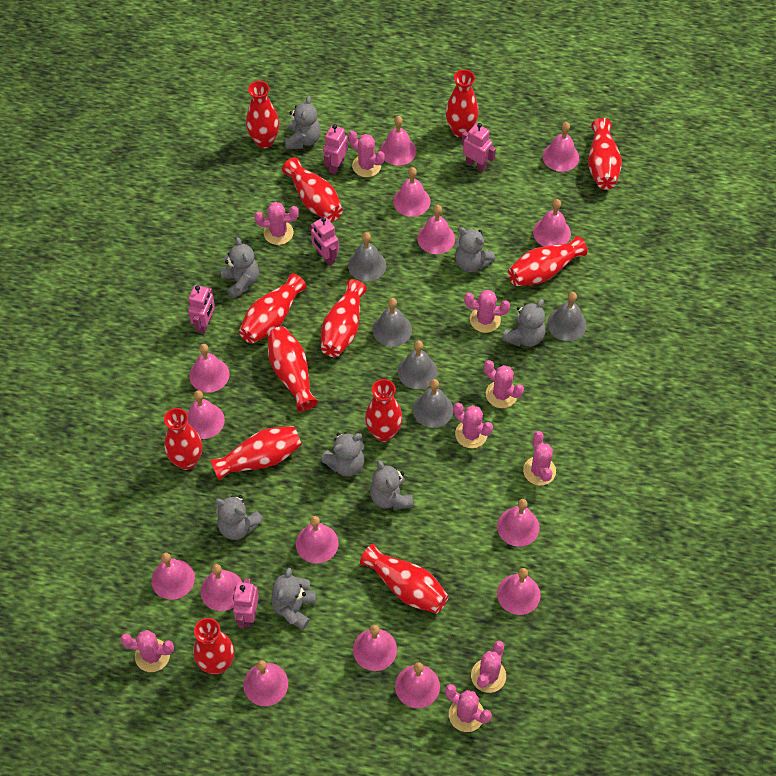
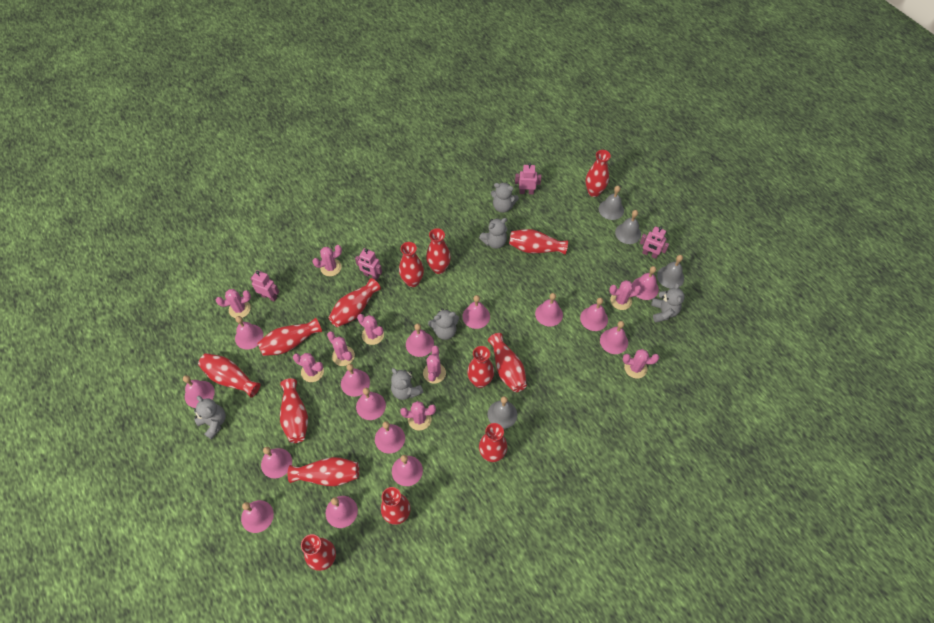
grey bell: 5 -> 4
grey teddy bear: 8 -> 6
pink robot: 5 -> 4
red vase: 13 -> 14

